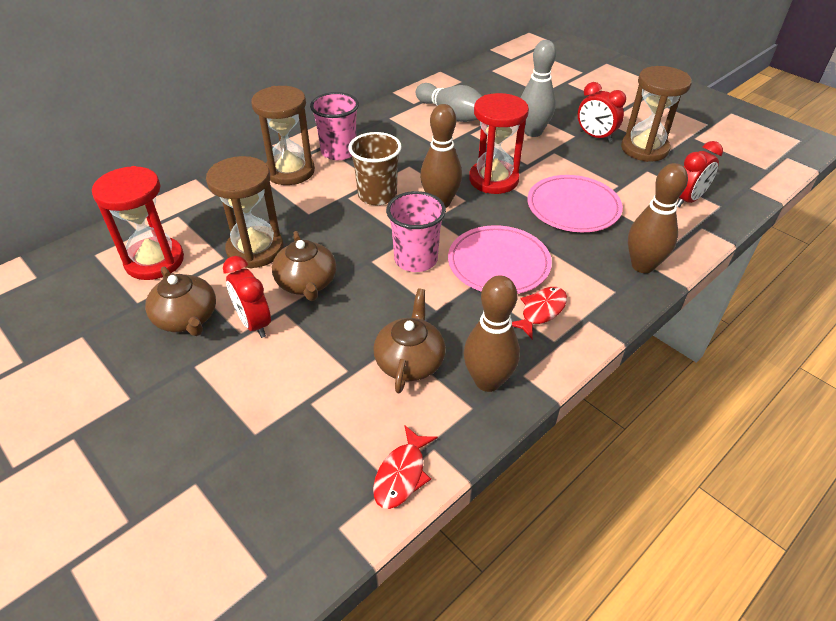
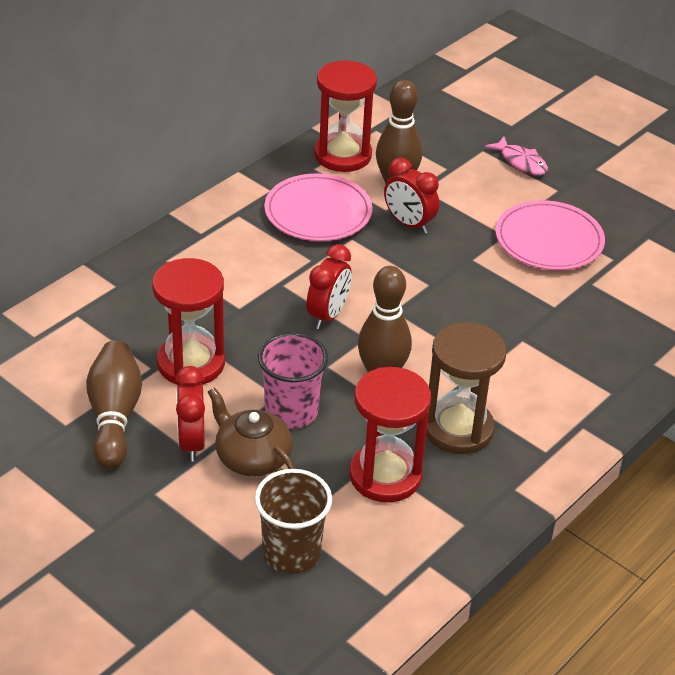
brown hourglass: 3 -> 1
brown teapot: 3 -> 1
grey bowling pin: 2 -> 0
pink cup: 2 -> 1
pink fish: 0 -> 1
red fish: 2 -> 0
red hourglass: 2 -> 3

